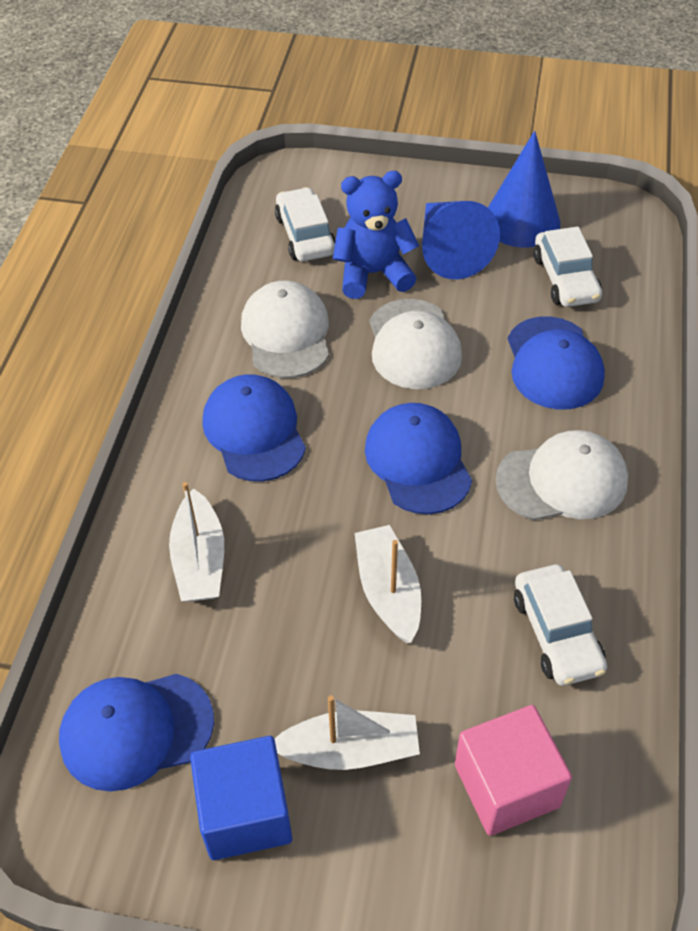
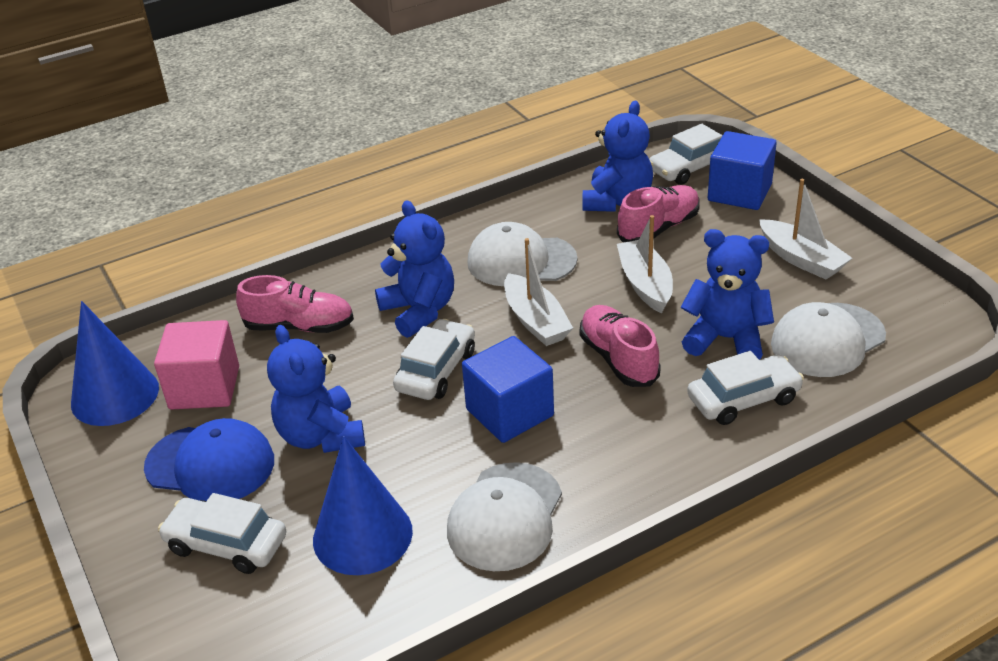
blue cap: 4 -> 1
blue cube: 1 -> 2
blue teddy bear: 1 -> 4
pink shoe: 0 -> 3
white car: 3 -> 4

